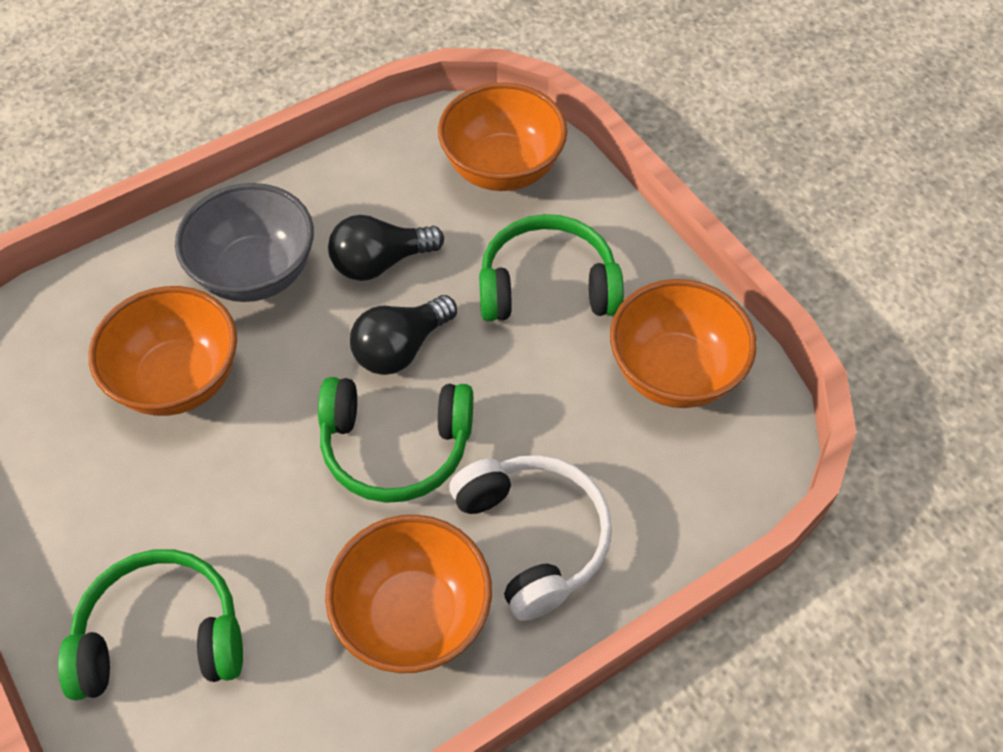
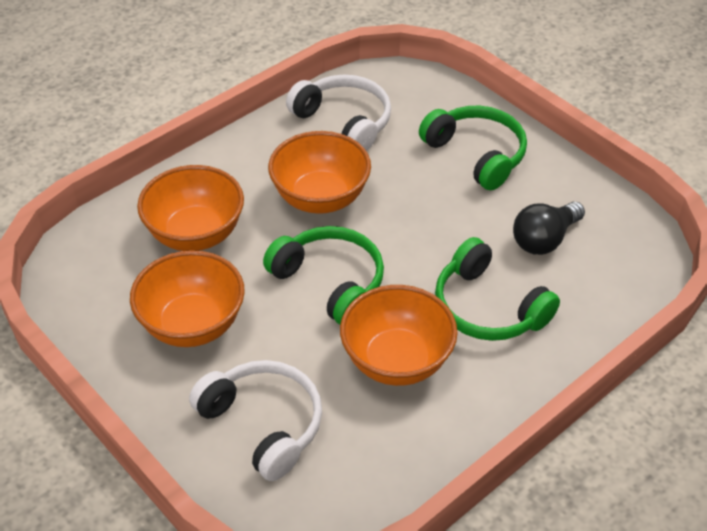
black light bulb: 2 -> 1
grey bowl: 1 -> 0
white headphones: 1 -> 2

